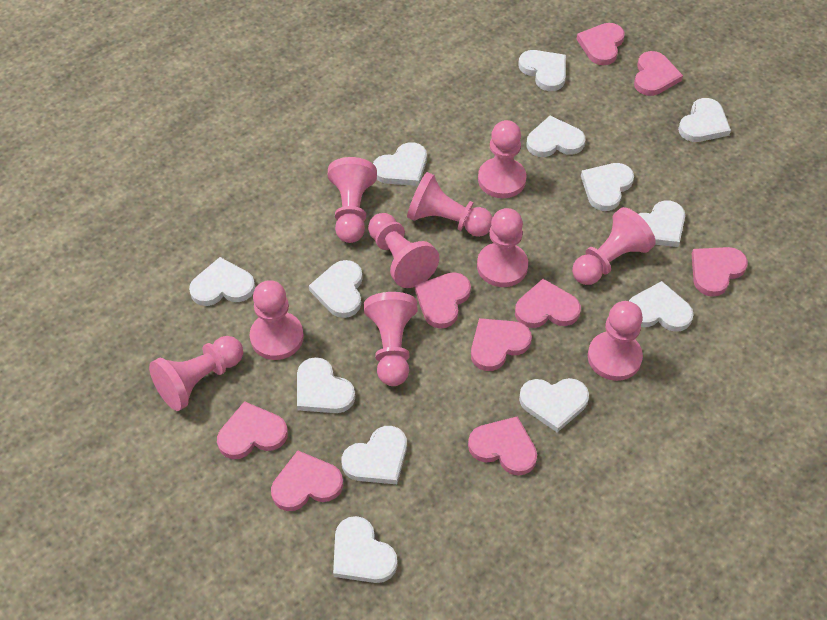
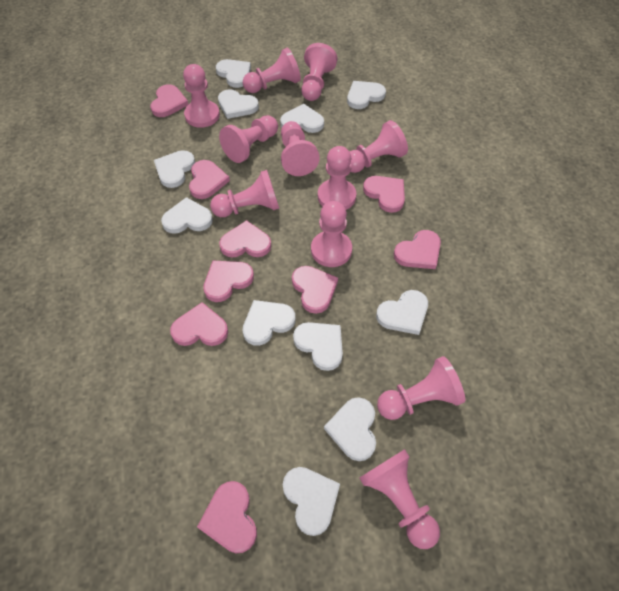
pink pawn: 10 -> 11
white heart: 13 -> 11

